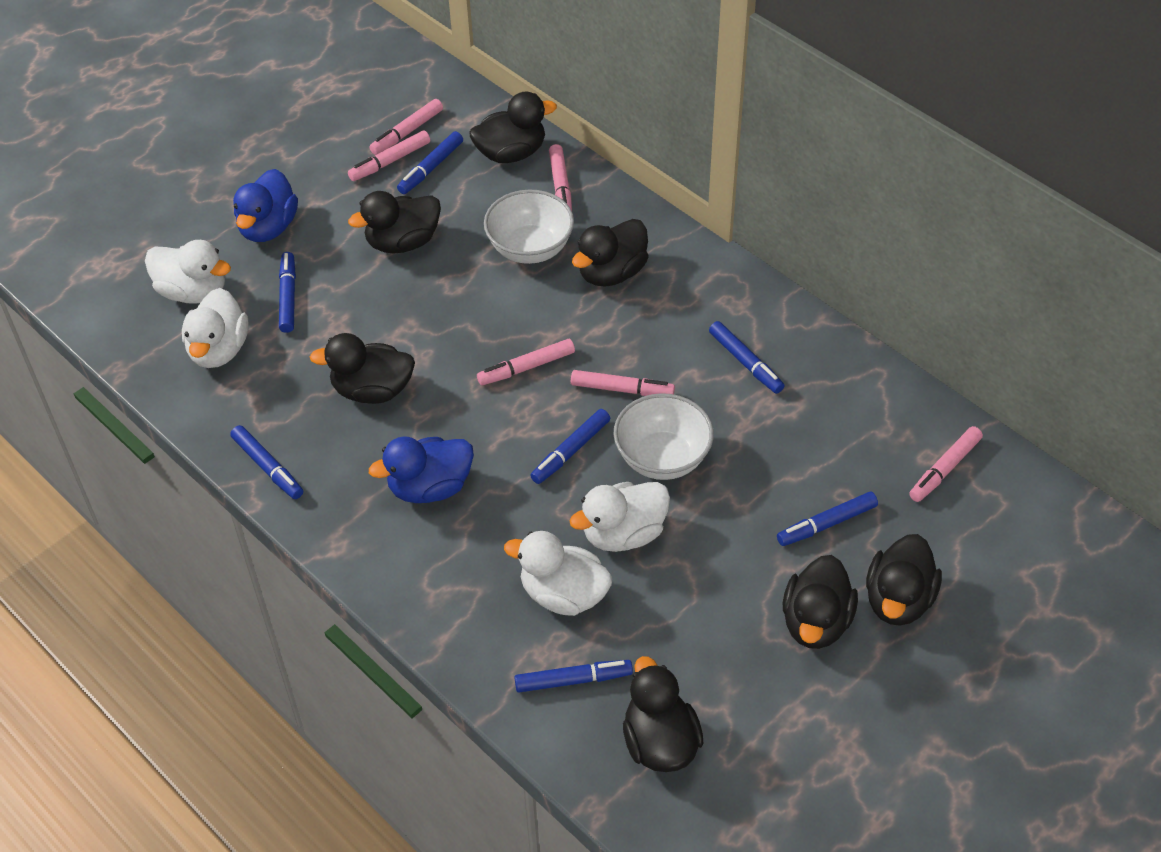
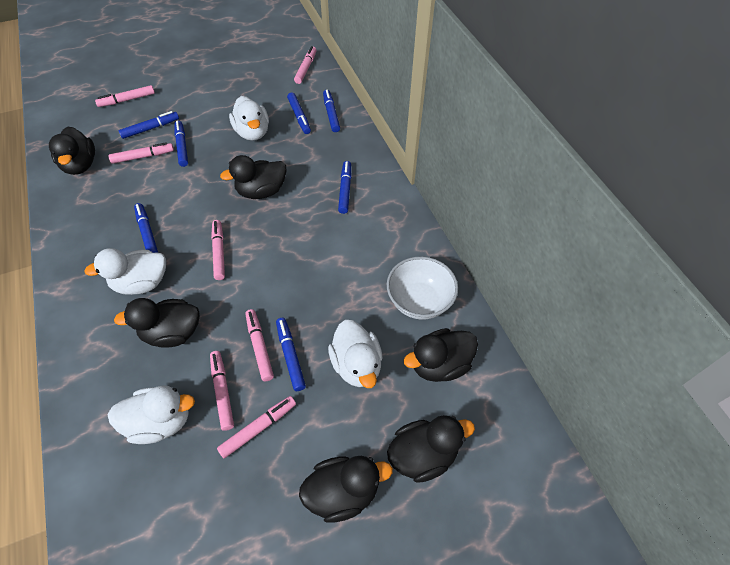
black duck: 7 -> 6
blue duck: 2 -> 0
pink marker: 6 -> 7
white bowl: 2 -> 1

